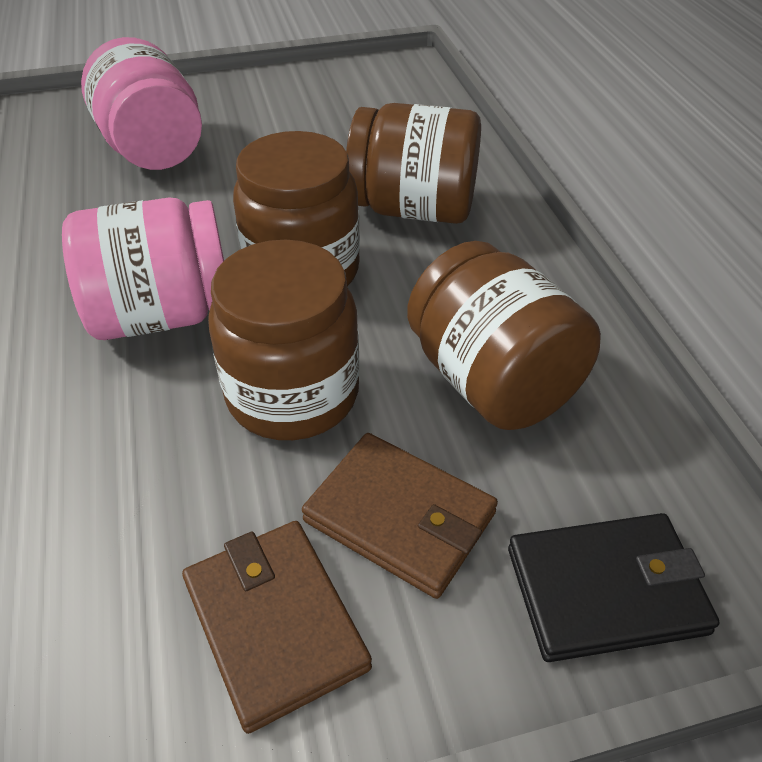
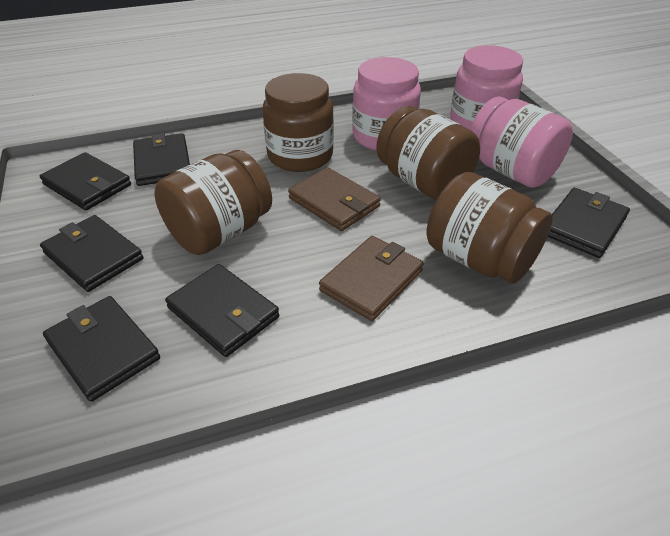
black wallet: 1 -> 6
pink jar: 2 -> 3

